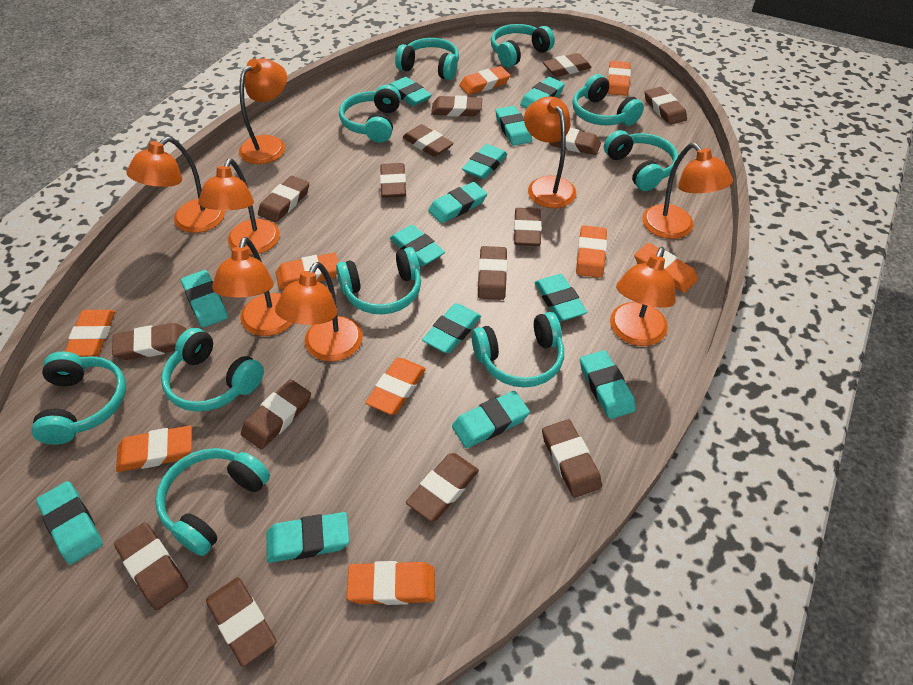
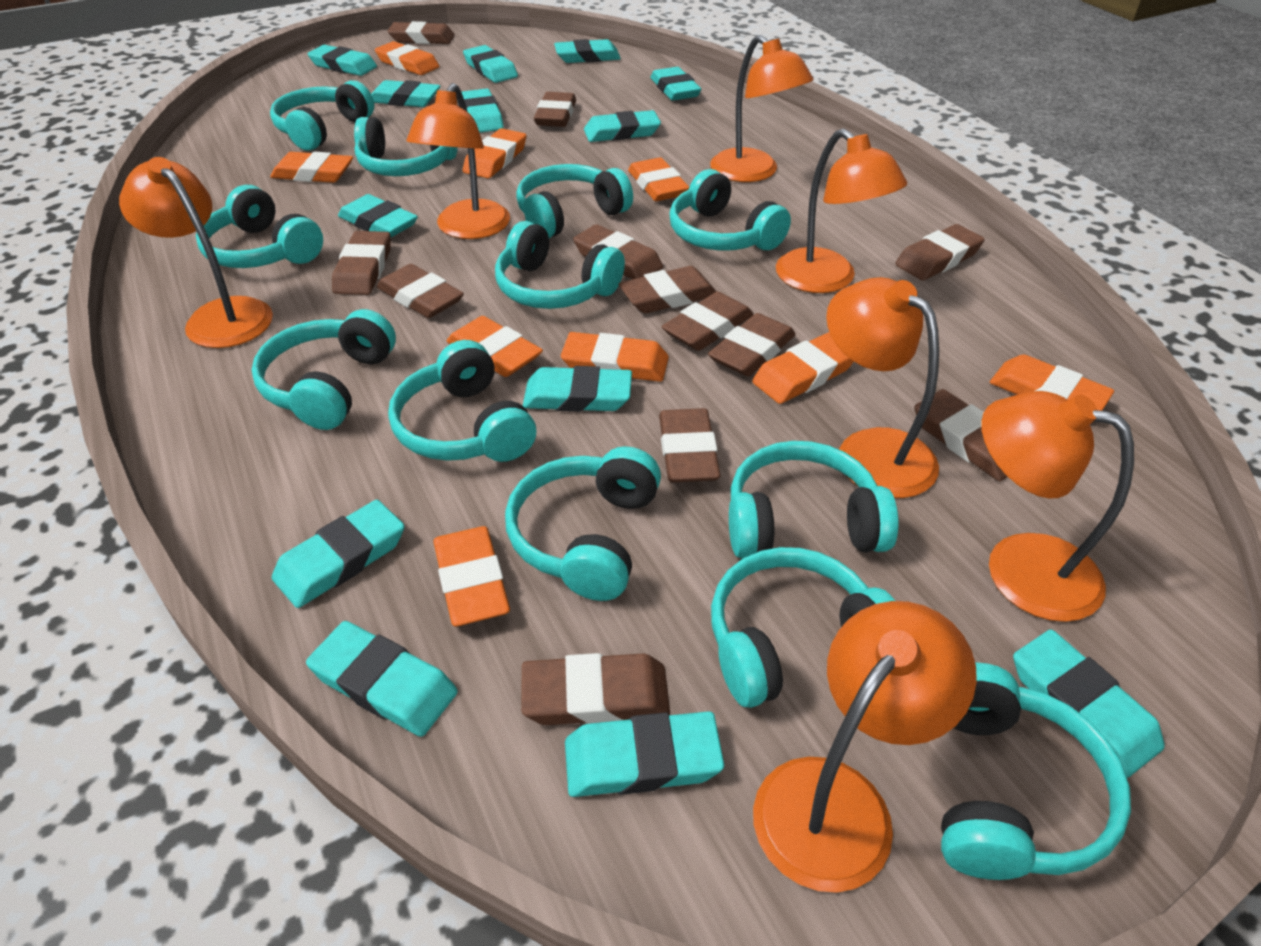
brown eraser: 15 -> 12
orange lamp: 8 -> 7
turquoise headphones: 10 -> 12

